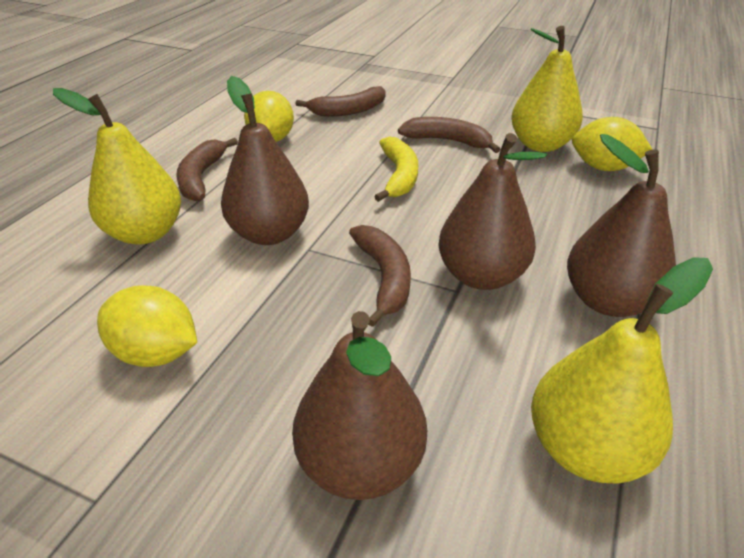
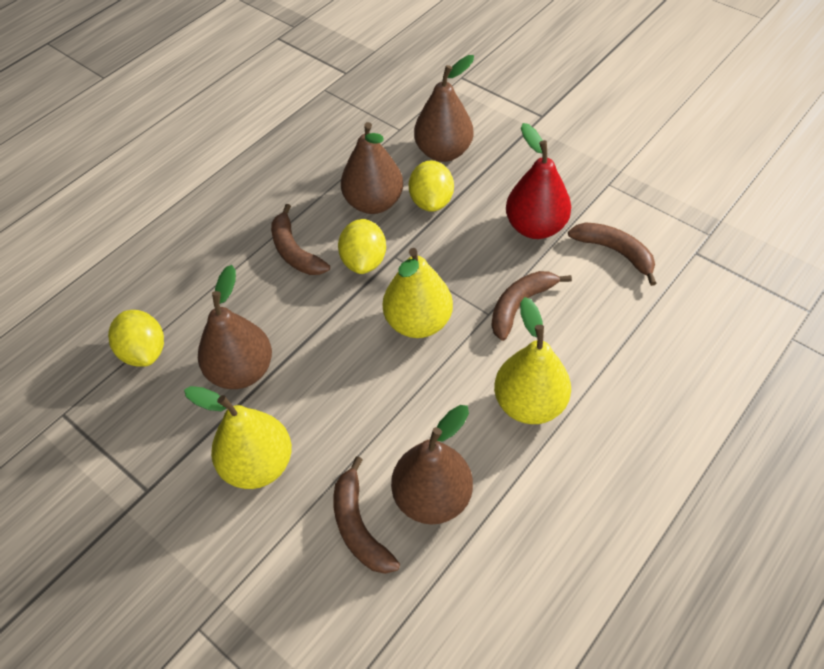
red pear: 0 -> 1
yellow banana: 1 -> 0

